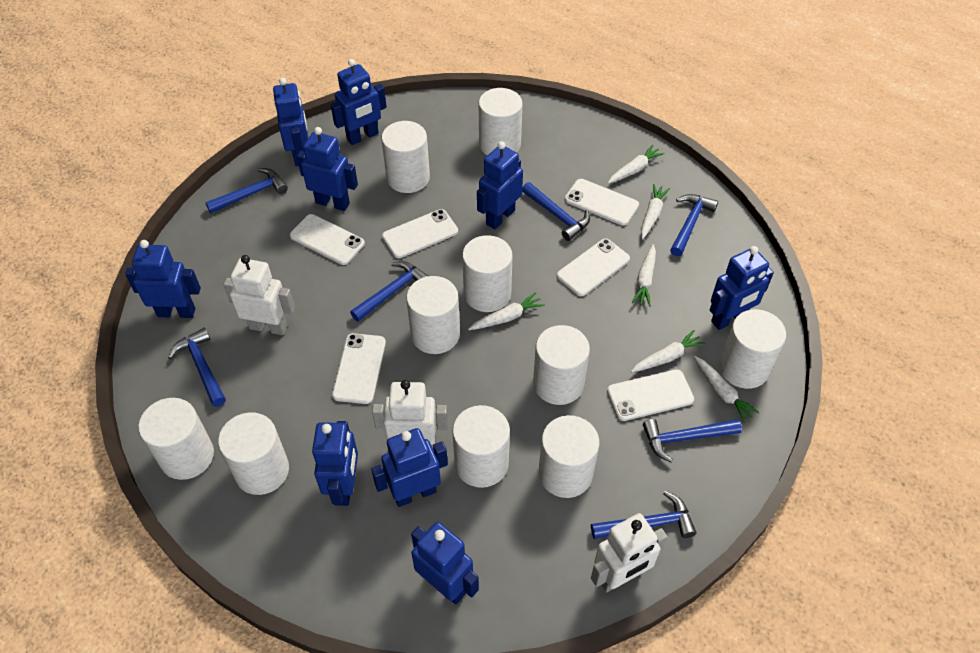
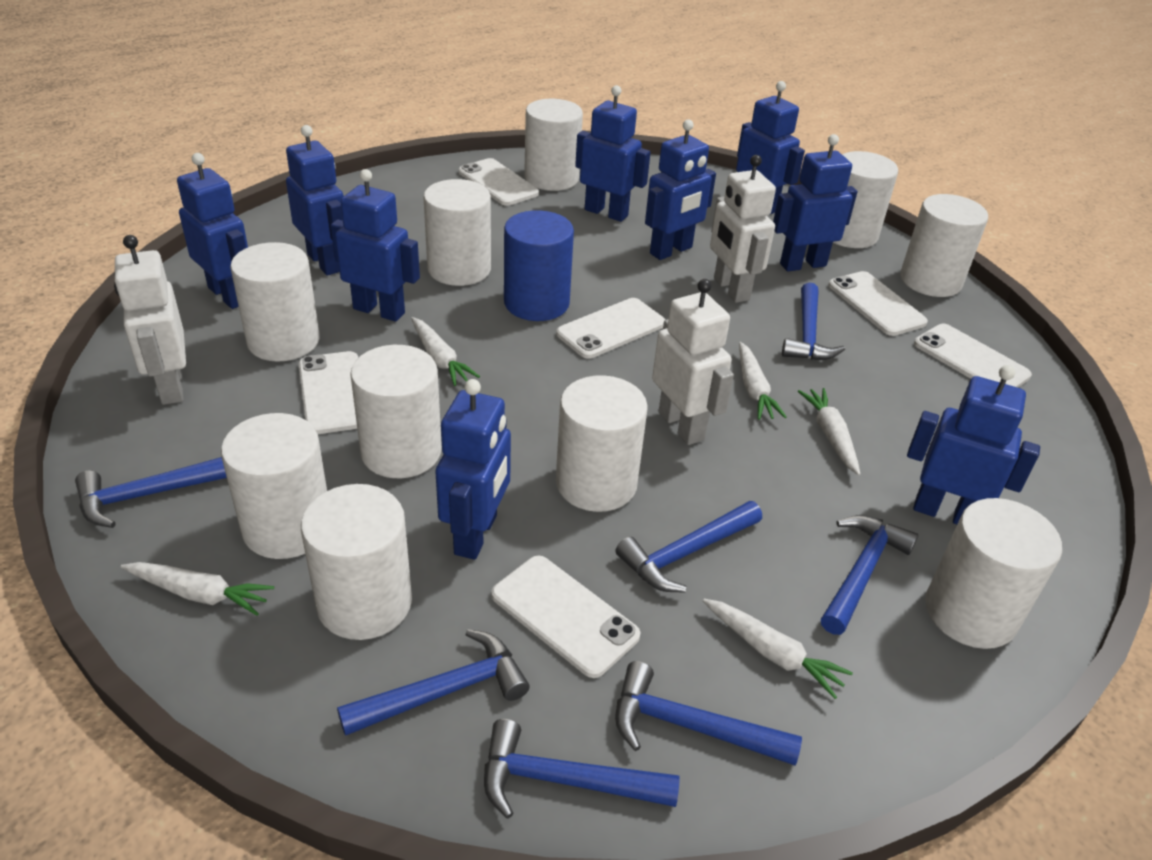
blue cylinder: 0 -> 1
white carrot: 6 -> 5

